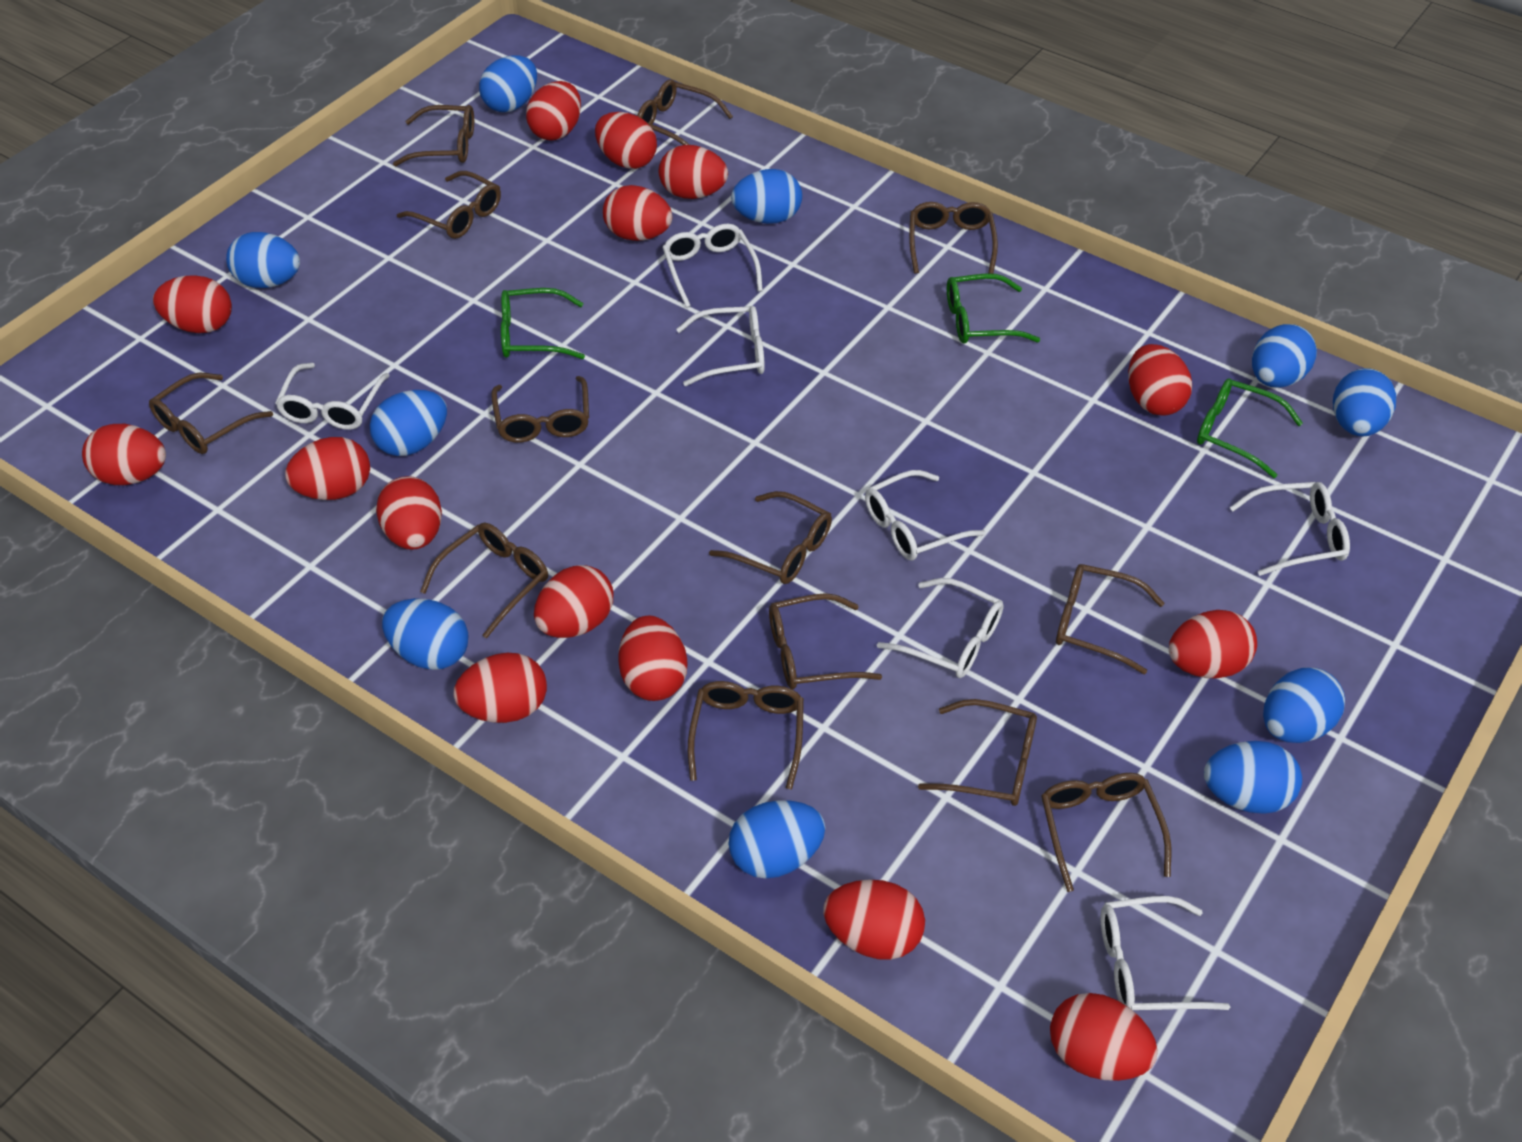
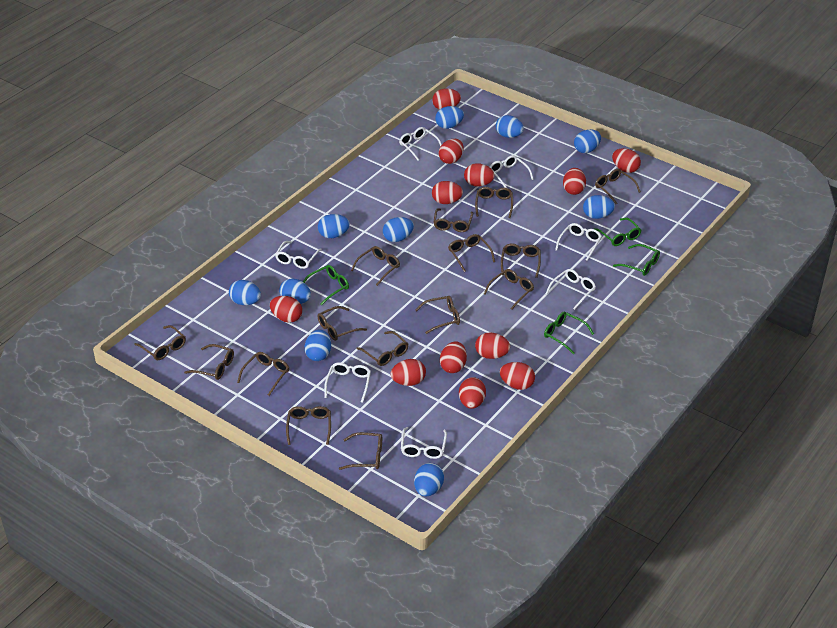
brown glasses: 13 -> 15
green glasses: 3 -> 4
red egg: 15 -> 12

